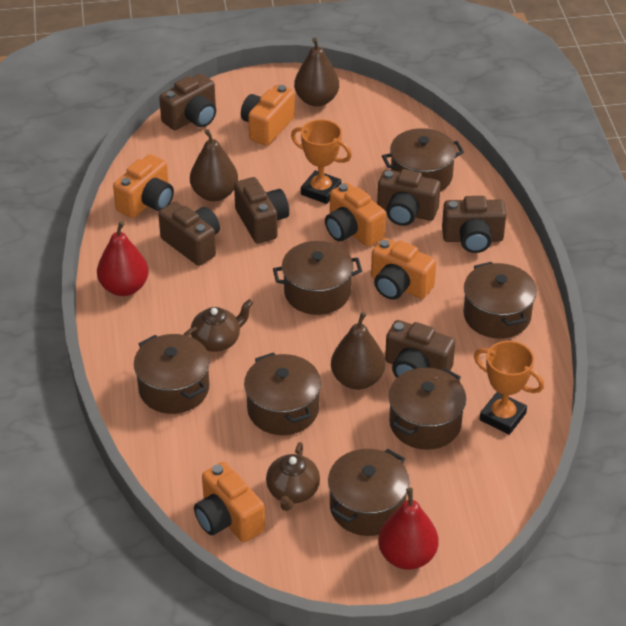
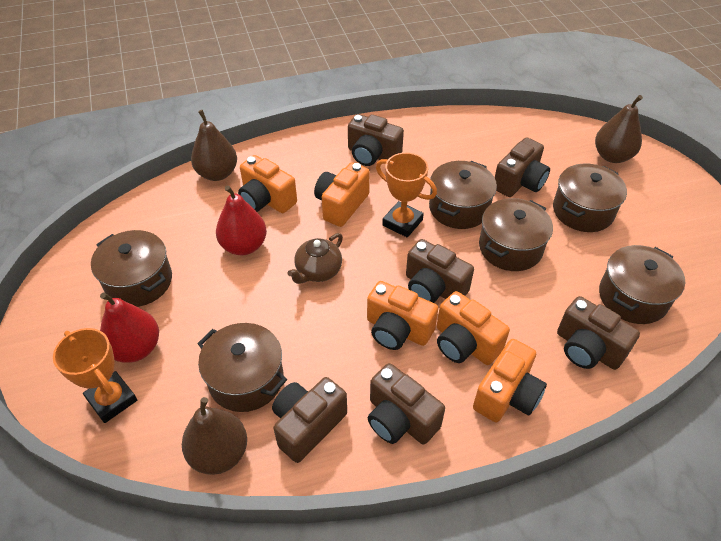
brown pot: 7 -> 6
brown teapot: 2 -> 1

